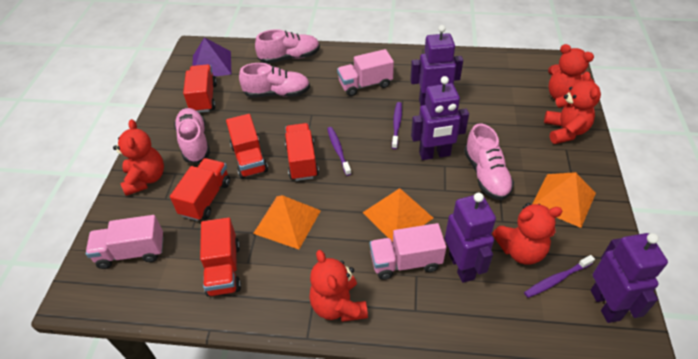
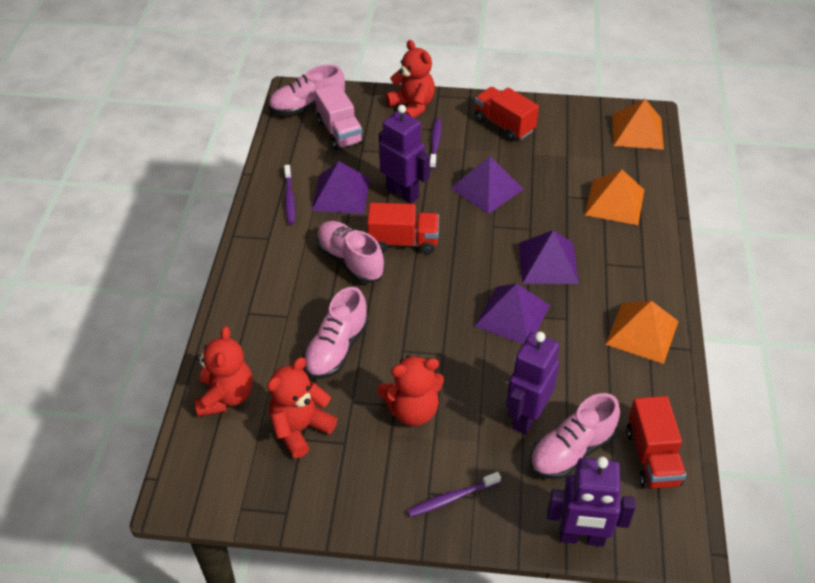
pink truck: 3 -> 1
purple pyramid: 1 -> 4
purple robot: 4 -> 3
red teddy bear: 5 -> 4
red truck: 5 -> 3

